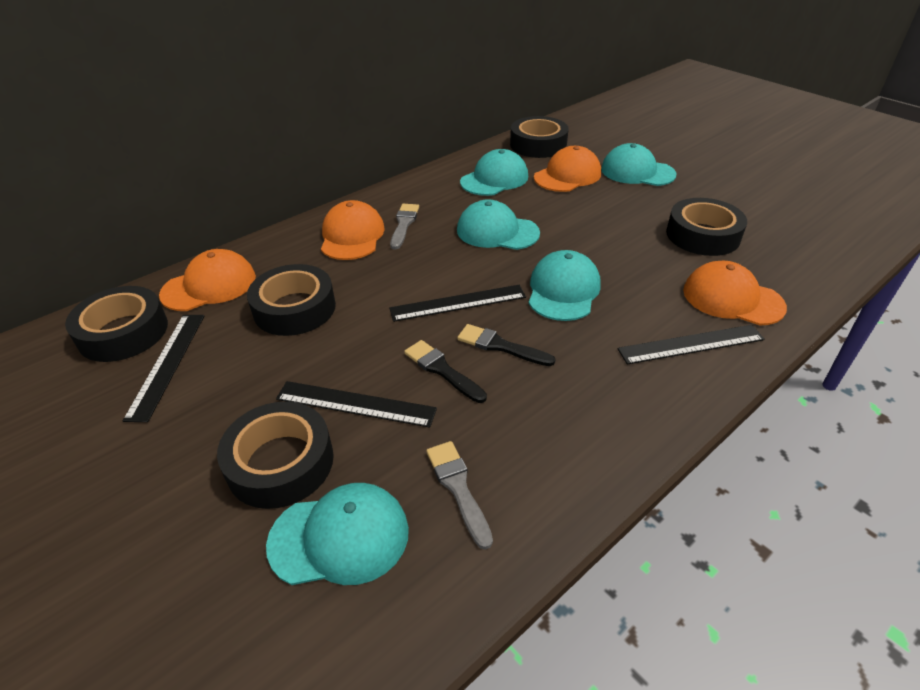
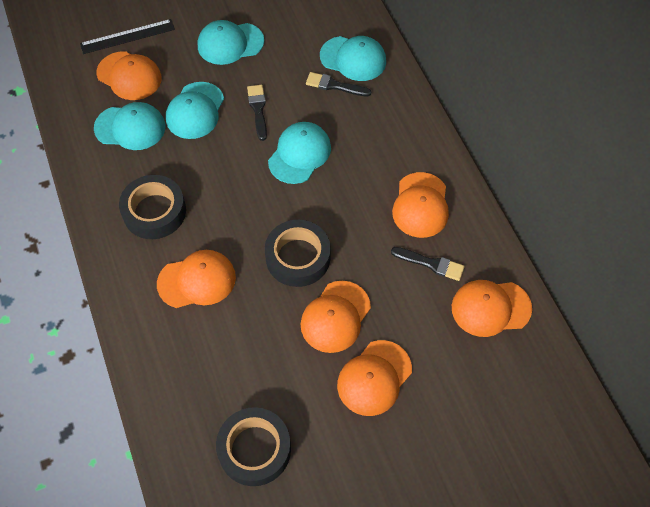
black brush: 2 -> 3
black ruler: 4 -> 1
black tape: 5 -> 3
grey brush: 2 -> 0
orange cap: 4 -> 6

